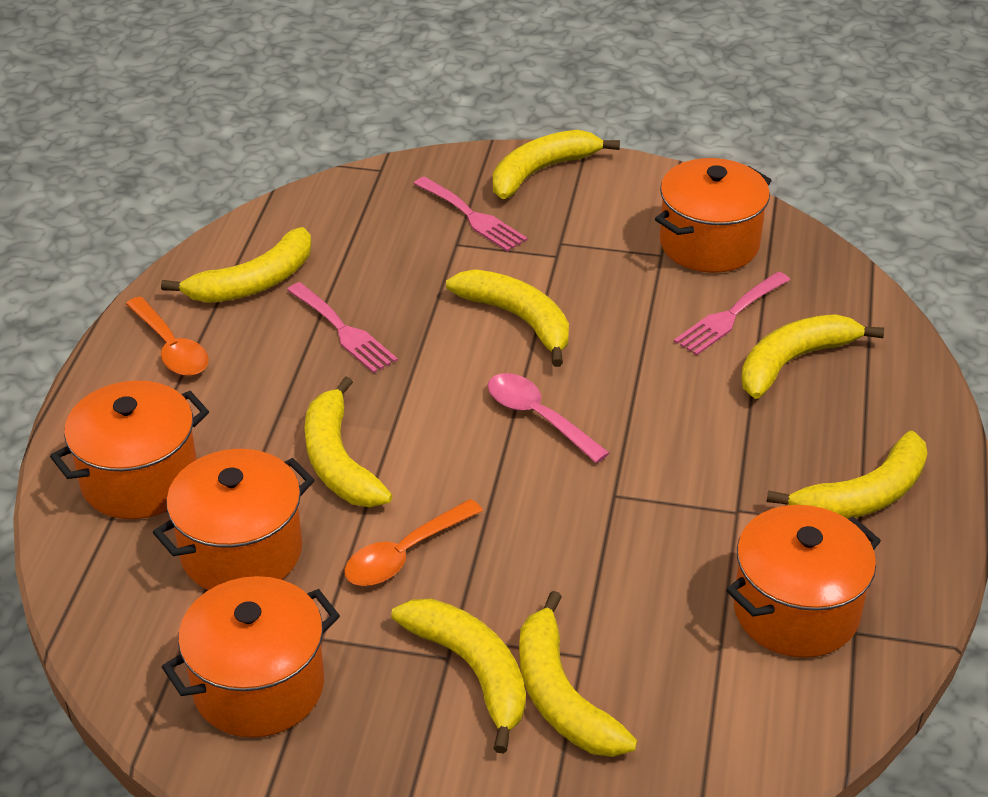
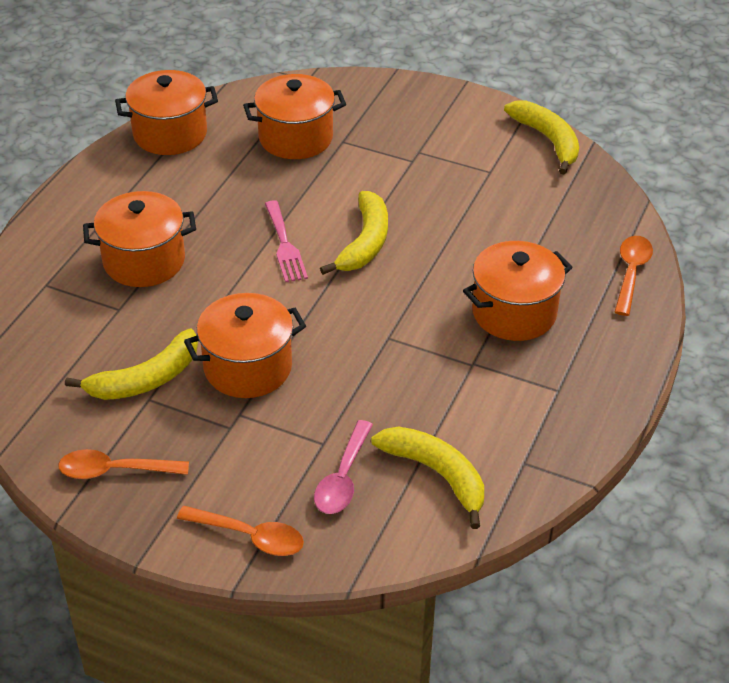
orange spoon: 2 -> 3
pink fork: 3 -> 1
yellow banana: 8 -> 4

